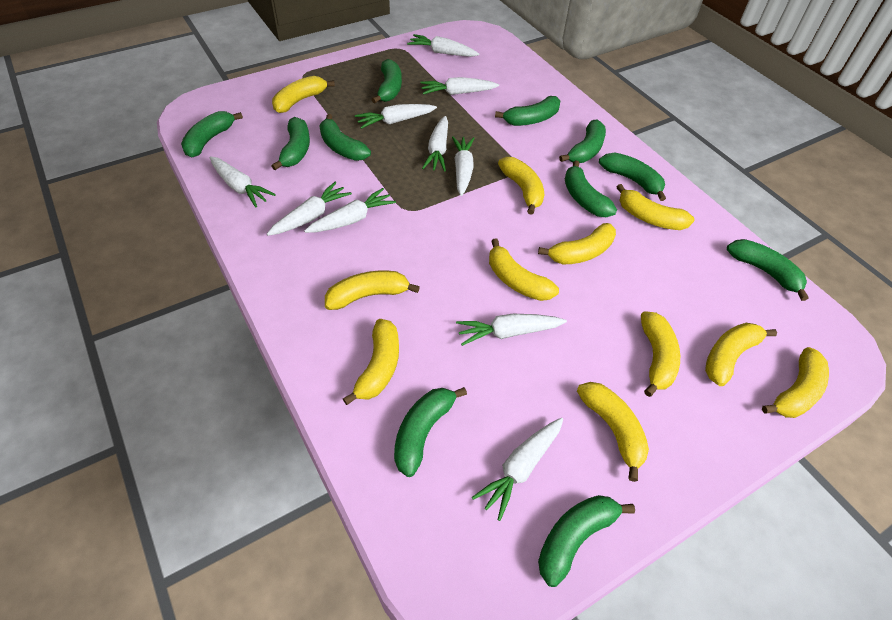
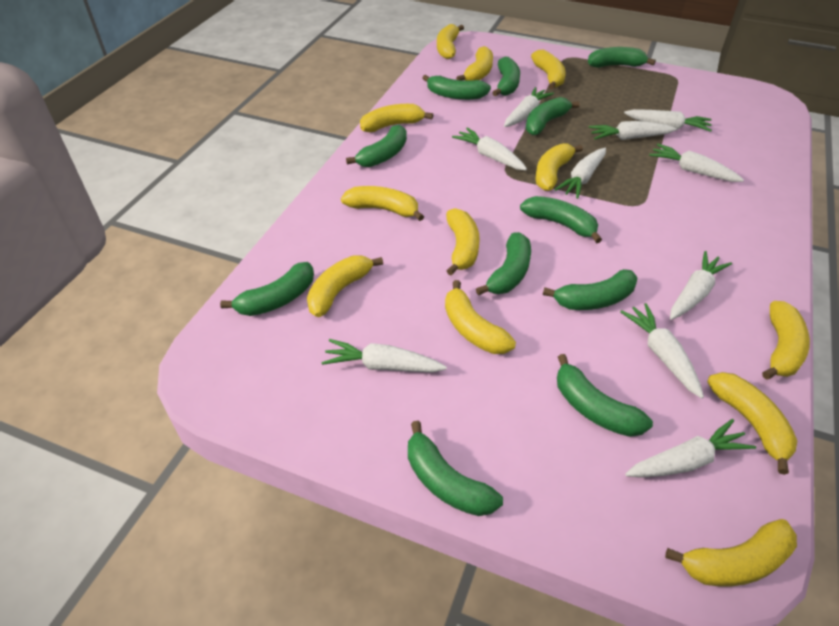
yellow banana: 11 -> 12

